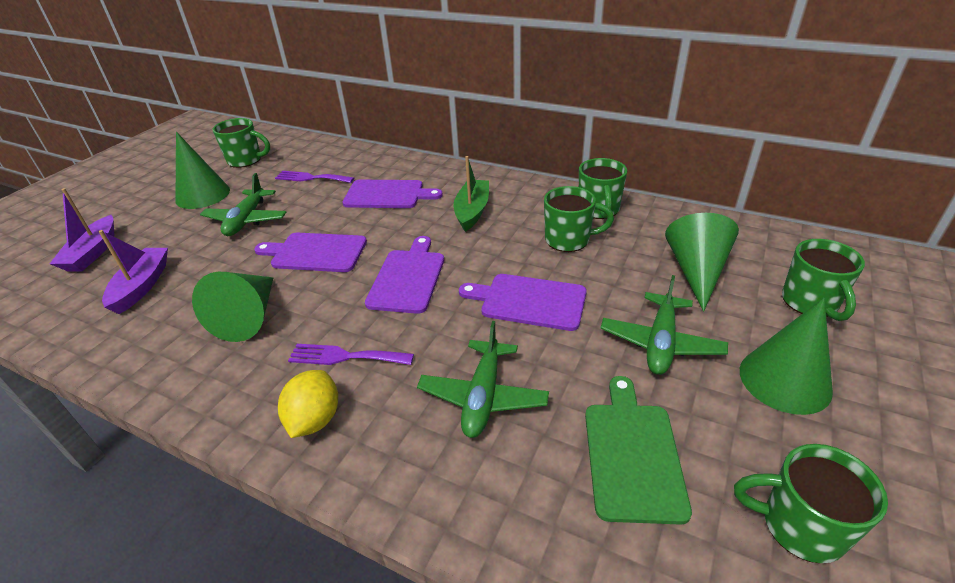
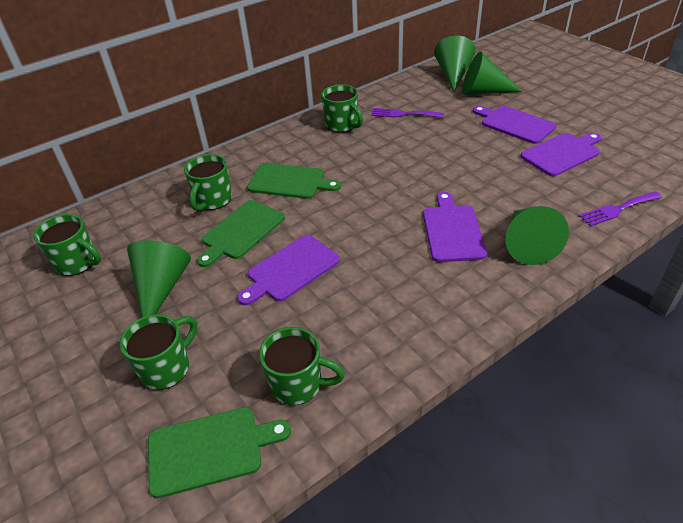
green boat: 1 -> 0
green cutting board: 1 -> 3
green plane: 3 -> 0
purple boat: 2 -> 0
yellow lemon: 1 -> 0

